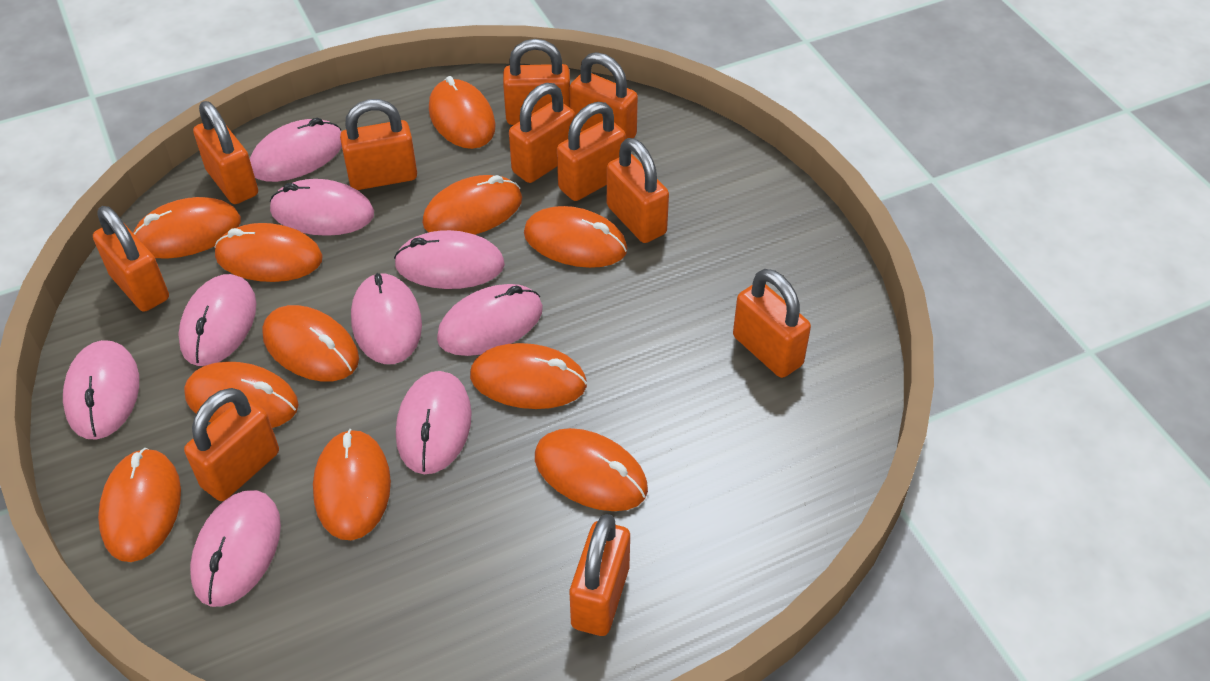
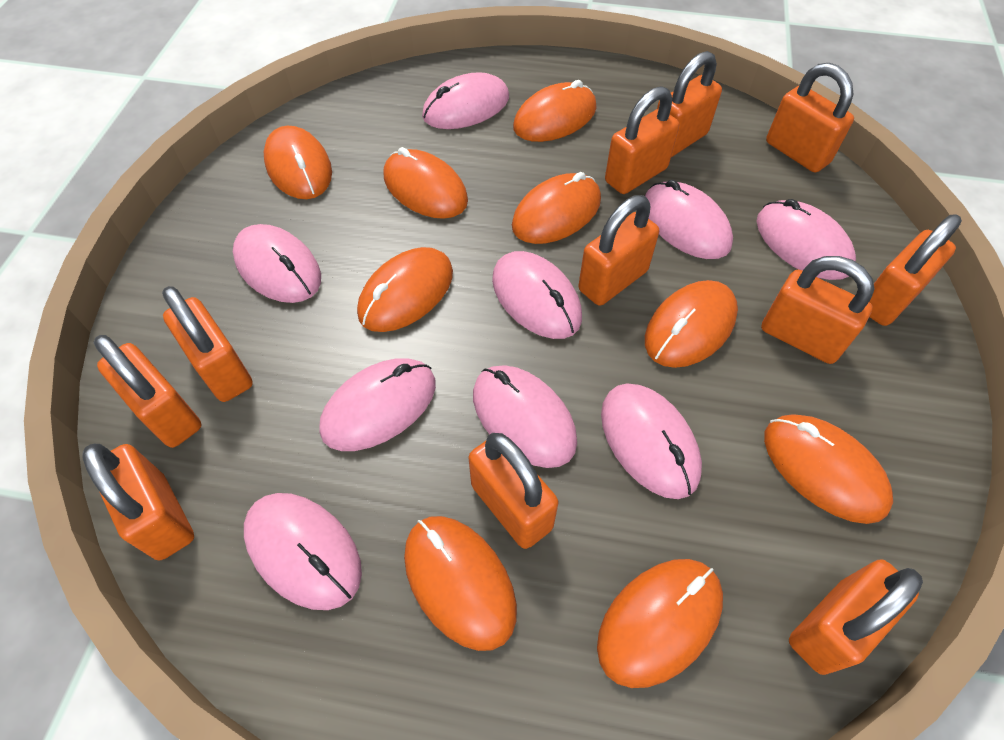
orange mouse: 11 -> 9

